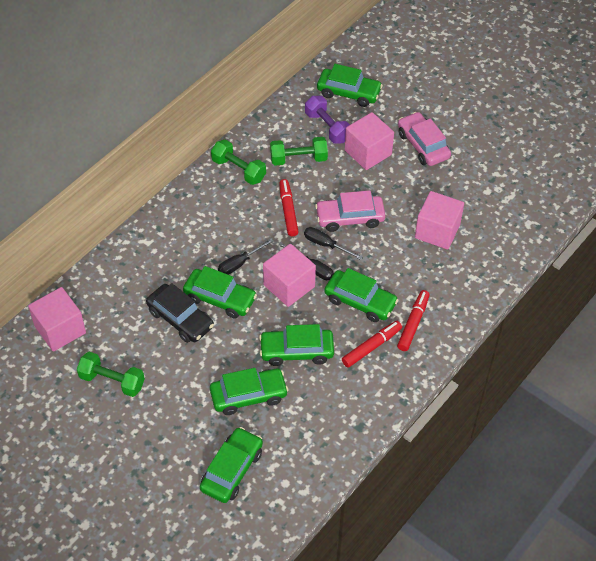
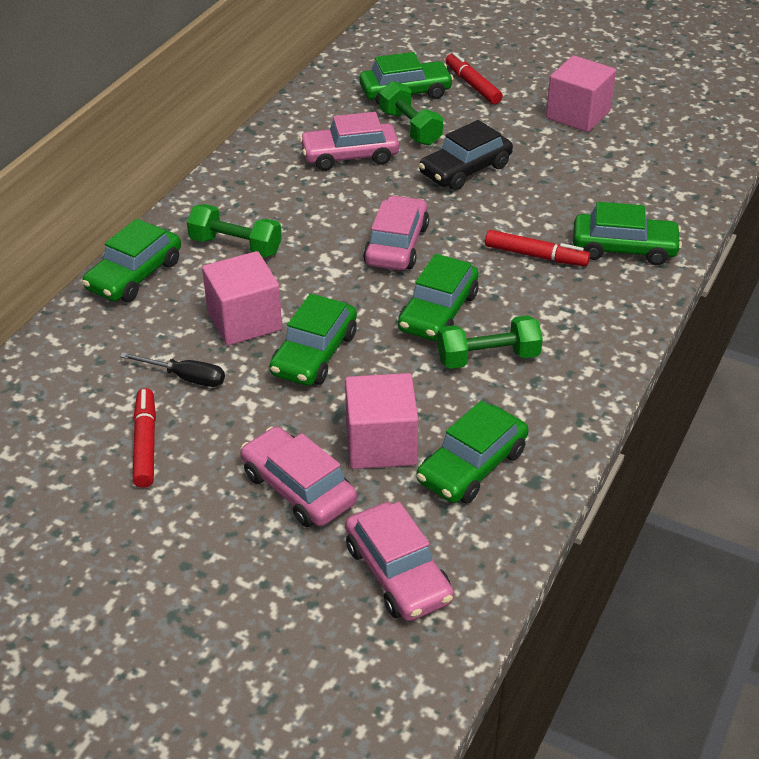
black screwdriver: 3 -> 1
pink car: 2 -> 4
pink cube: 4 -> 3
purple dumbbell: 1 -> 0

